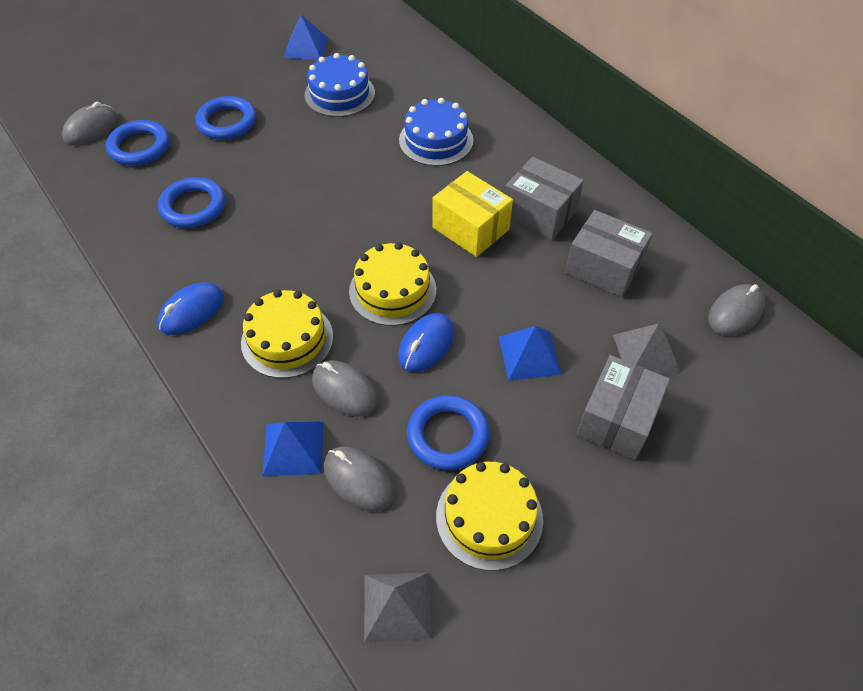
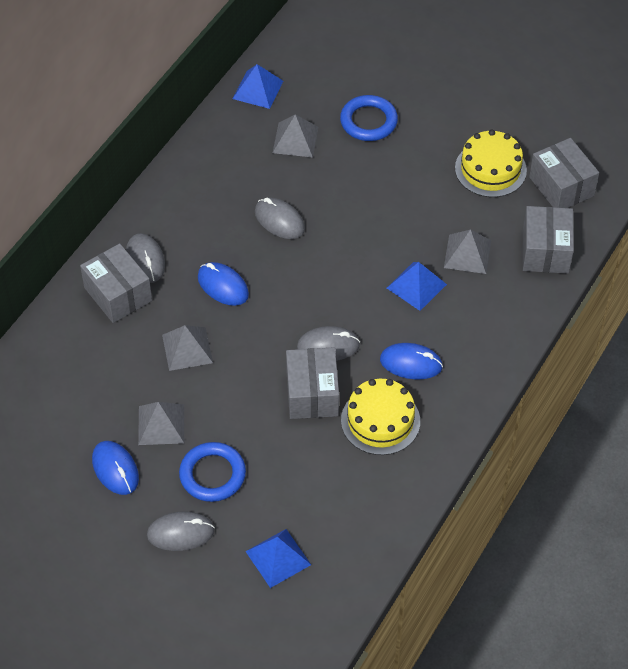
blue cake: 2 -> 0
blue mouse: 2 -> 3
blue ring: 4 -> 2
grey box: 3 -> 4
grey pyramid: 2 -> 4
yellow box: 1 -> 0
yellow cake: 3 -> 2

